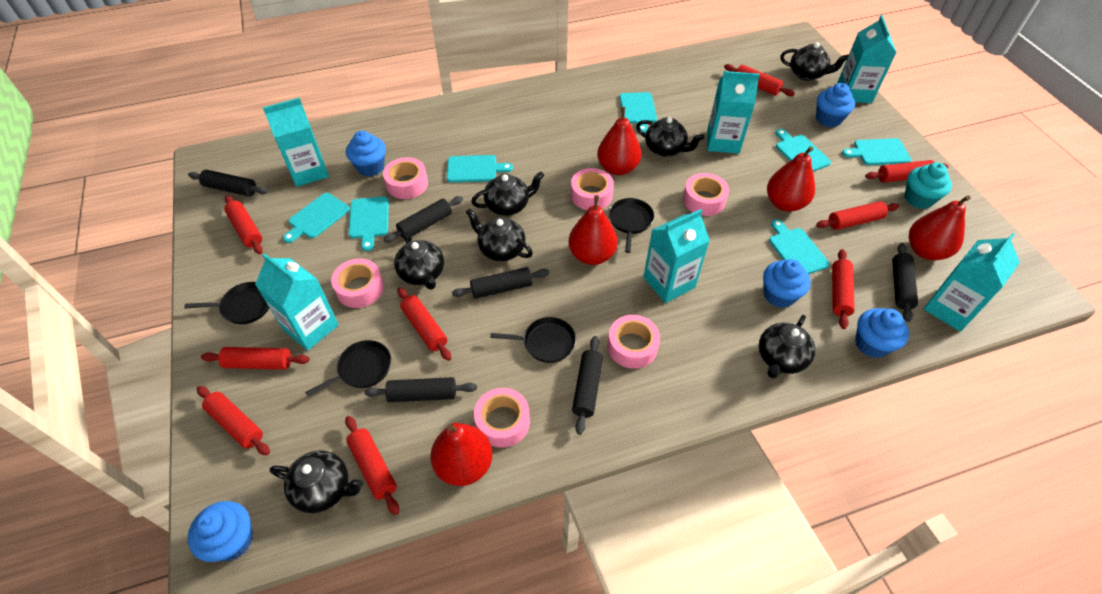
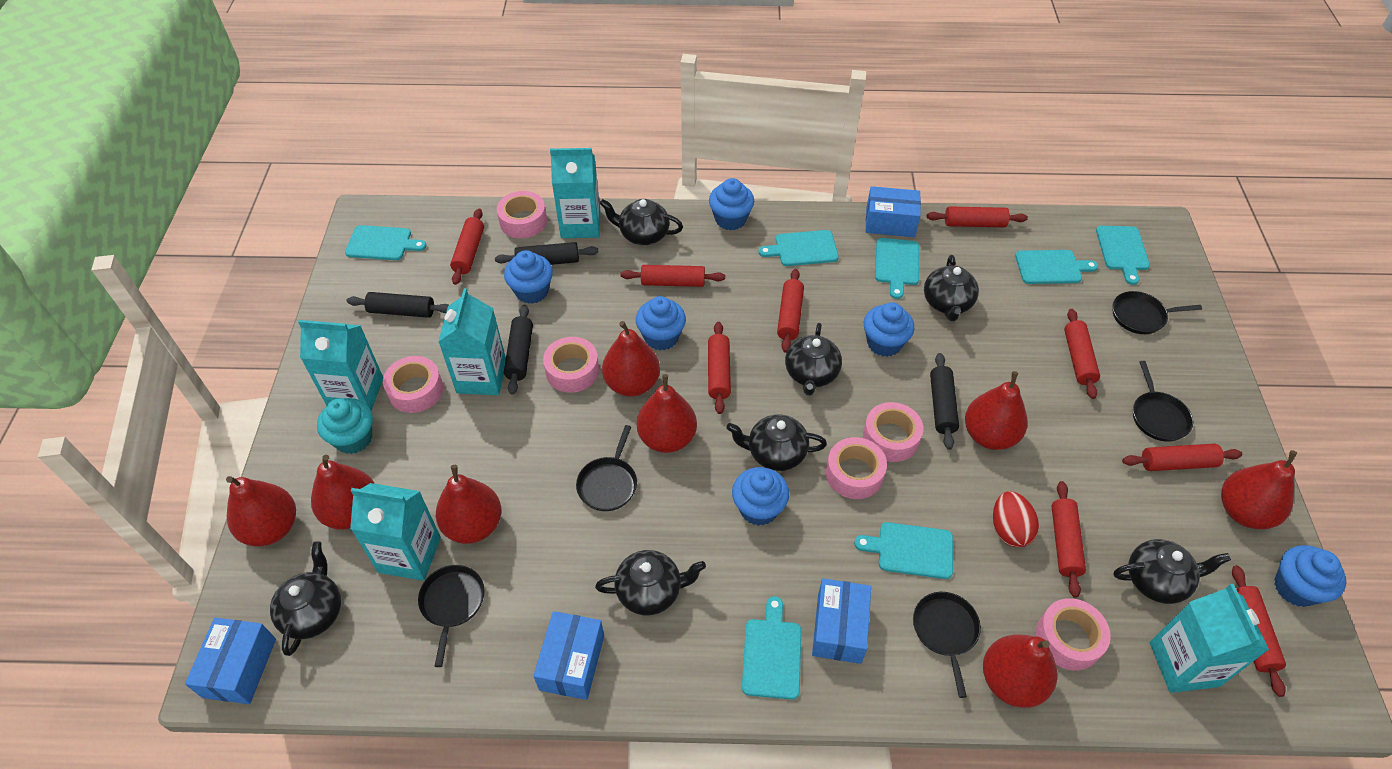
black pan: 4 -> 5
black rolling pin: 6 -> 4
blue box: 0 -> 4
blue cupcake: 5 -> 6
red egg: 0 -> 1
red pear: 5 -> 8
turquoise carton: 6 -> 5

